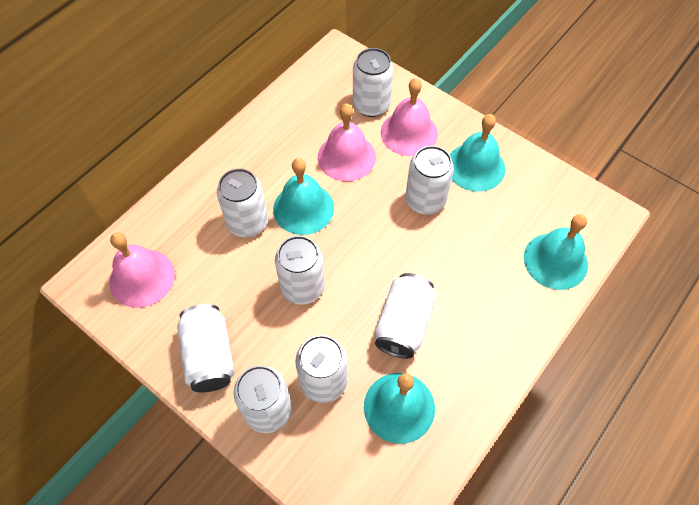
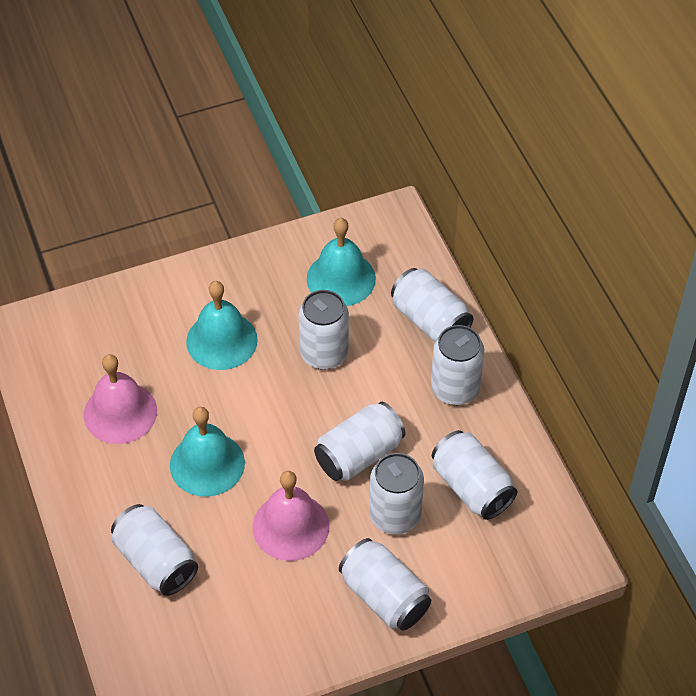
pink bell: 3 -> 2
turquoise bell: 4 -> 3

